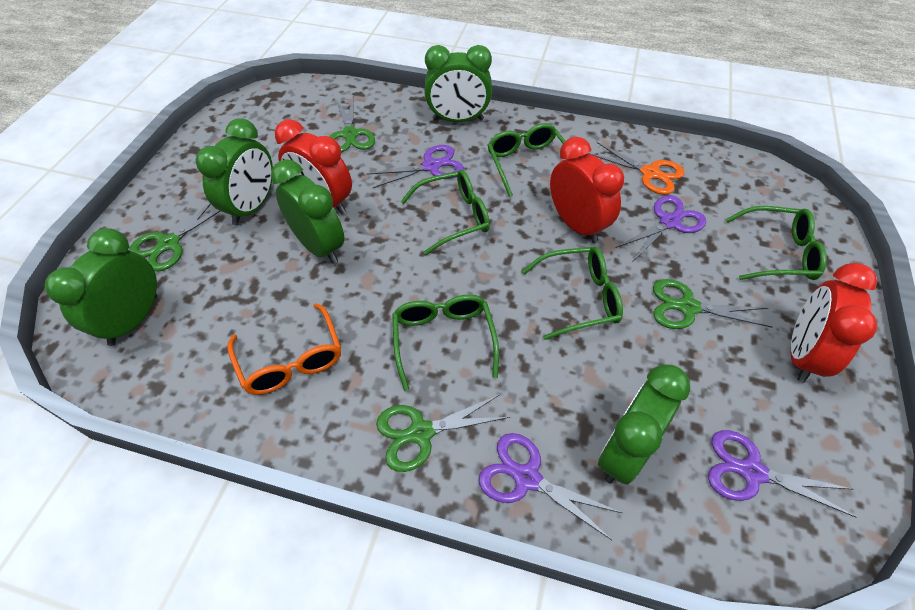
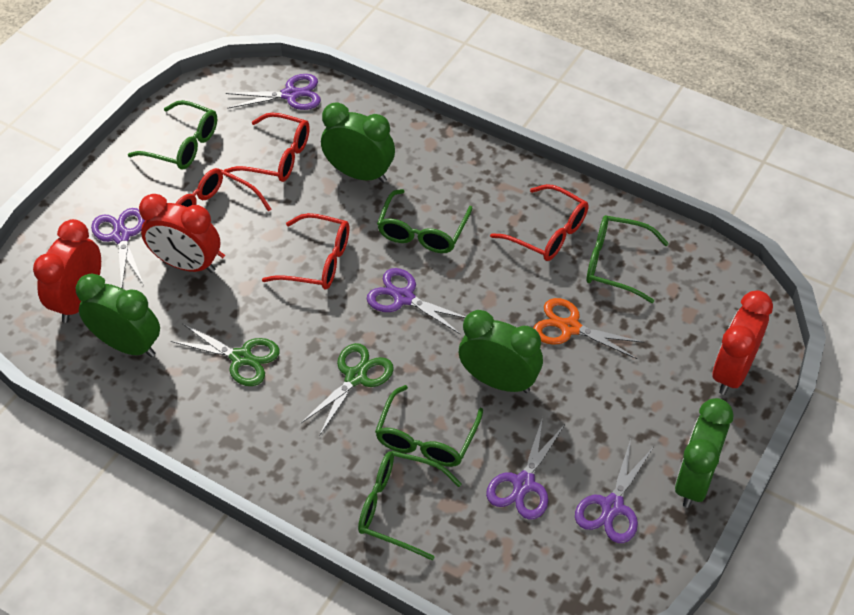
green clock: 5 -> 4
green scissors: 4 -> 2
orange glasses: 1 -> 0
purple scissors: 4 -> 5
red glasses: 0 -> 4

